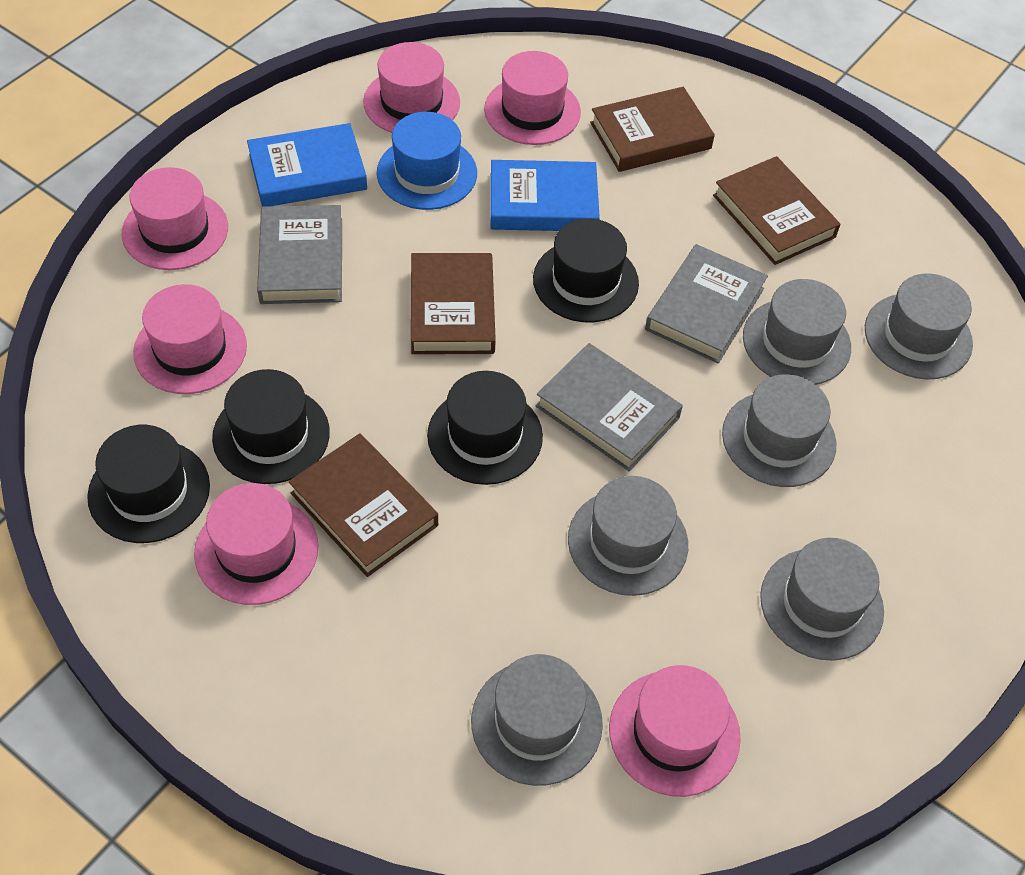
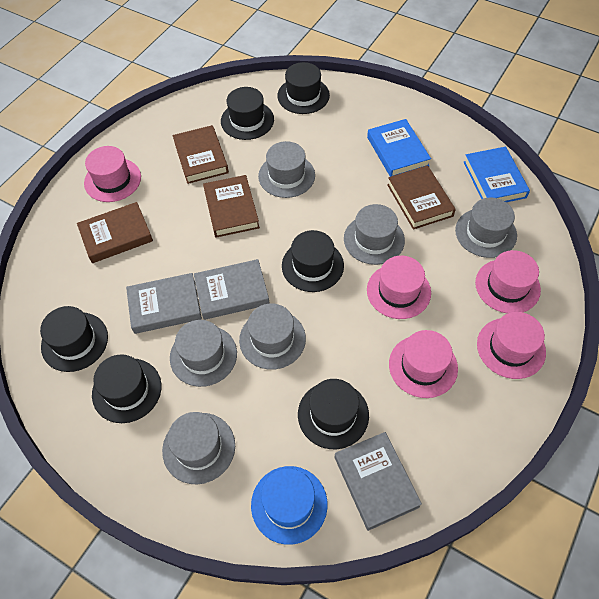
black hat: 4 -> 6
pink hat: 6 -> 5

